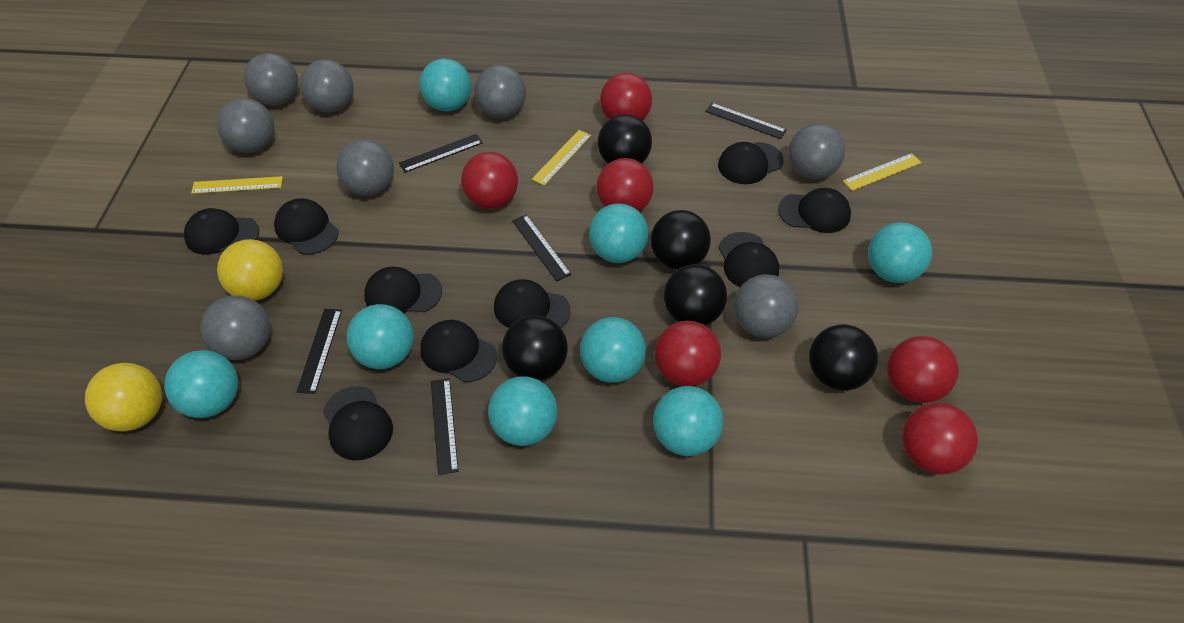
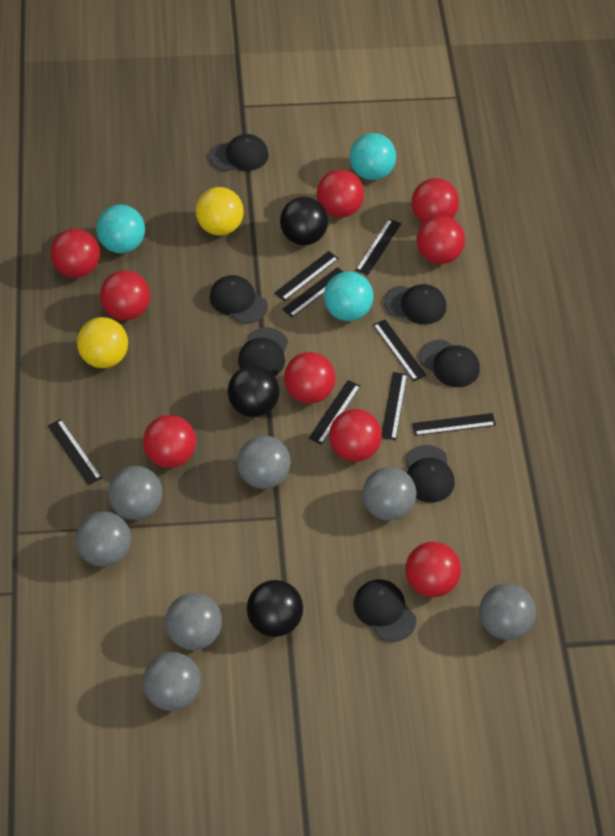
black ball: 5 -> 3
black cap: 9 -> 7
black ruler: 5 -> 8
grey ball: 8 -> 7
red ball: 6 -> 9
turquoise ball: 8 -> 3
yellow ruler: 3 -> 0

